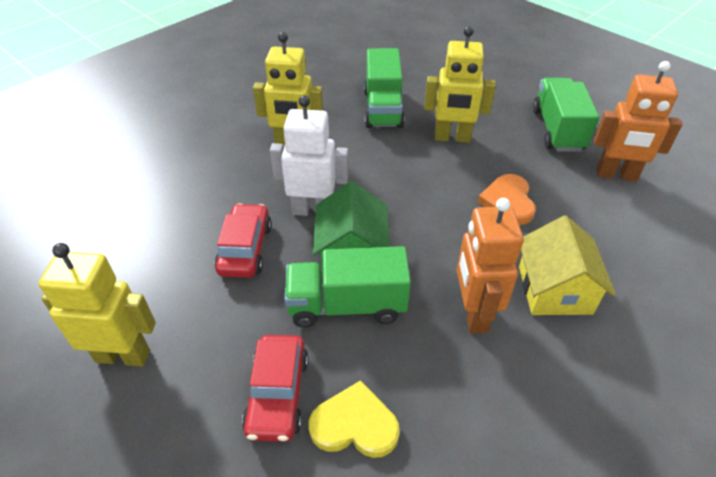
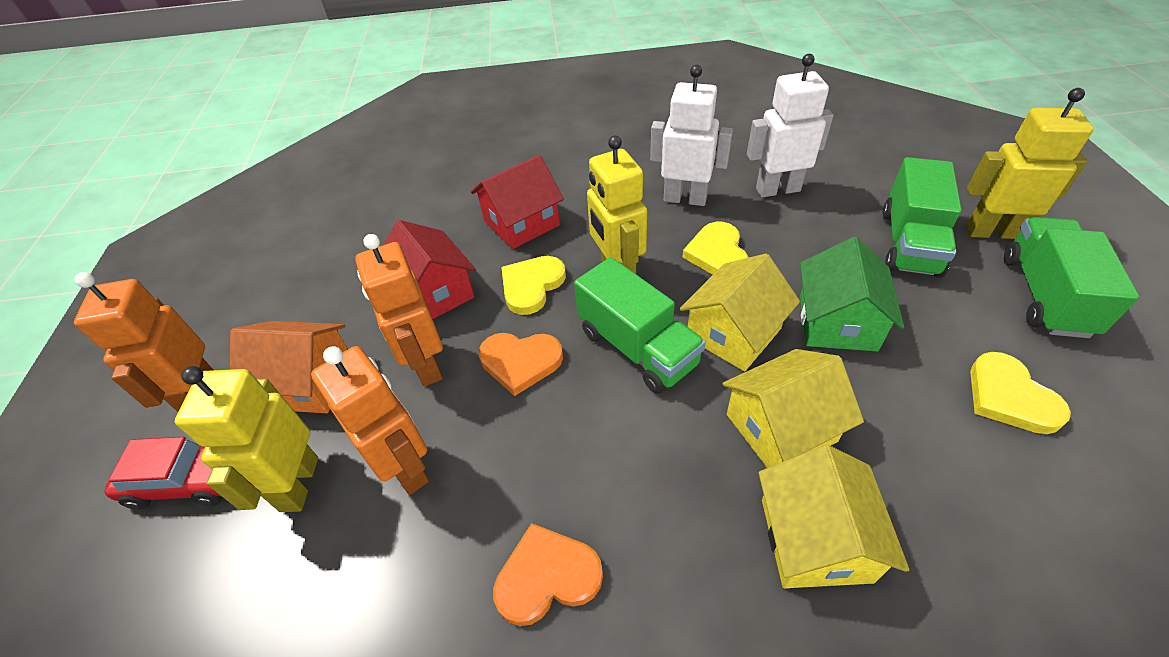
orange heart: 1 -> 2
orange house: 0 -> 1
orange robot: 2 -> 3
red car: 2 -> 1
red house: 0 -> 2
white robot: 1 -> 2
yellow heart: 1 -> 3
yellow house: 1 -> 3

